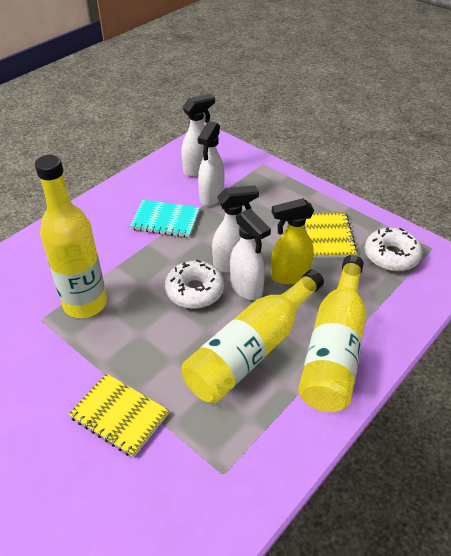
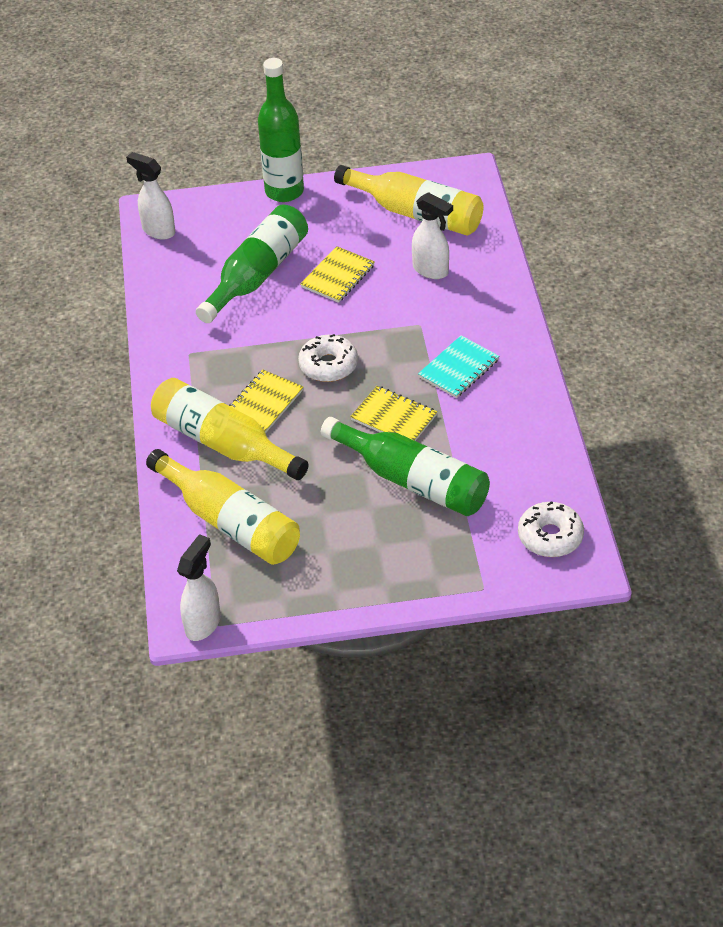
green bottle: 0 -> 3
white spray bottle: 4 -> 3
yellow notebook: 2 -> 3
yellow spray bottle: 1 -> 0

